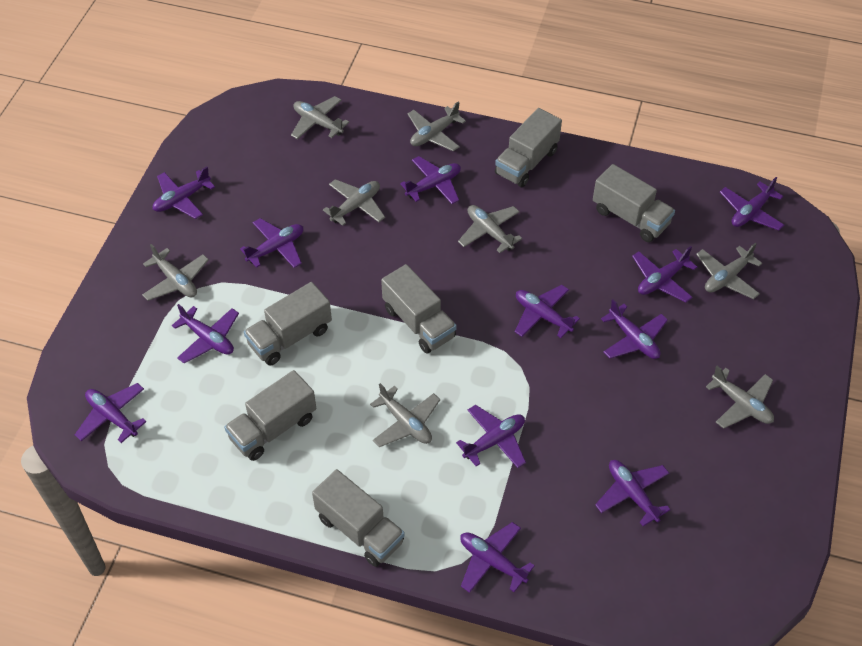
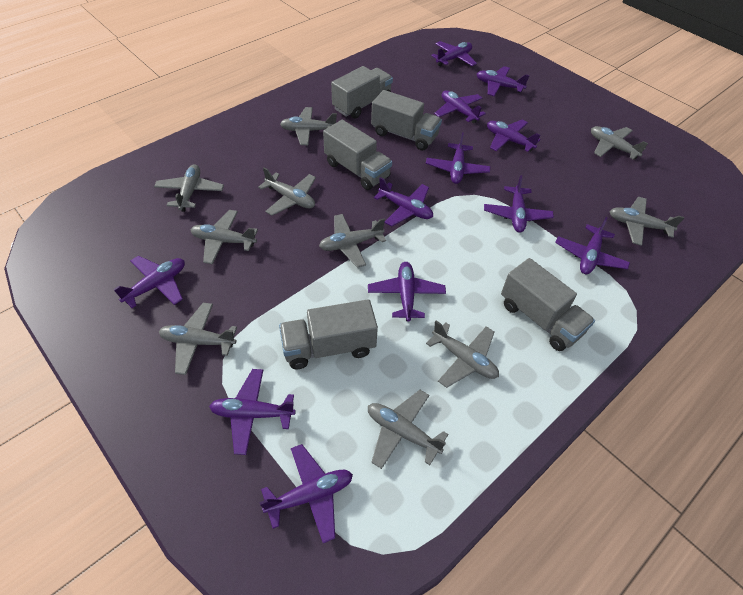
grey plane: 8 -> 10
grey truck: 6 -> 5

